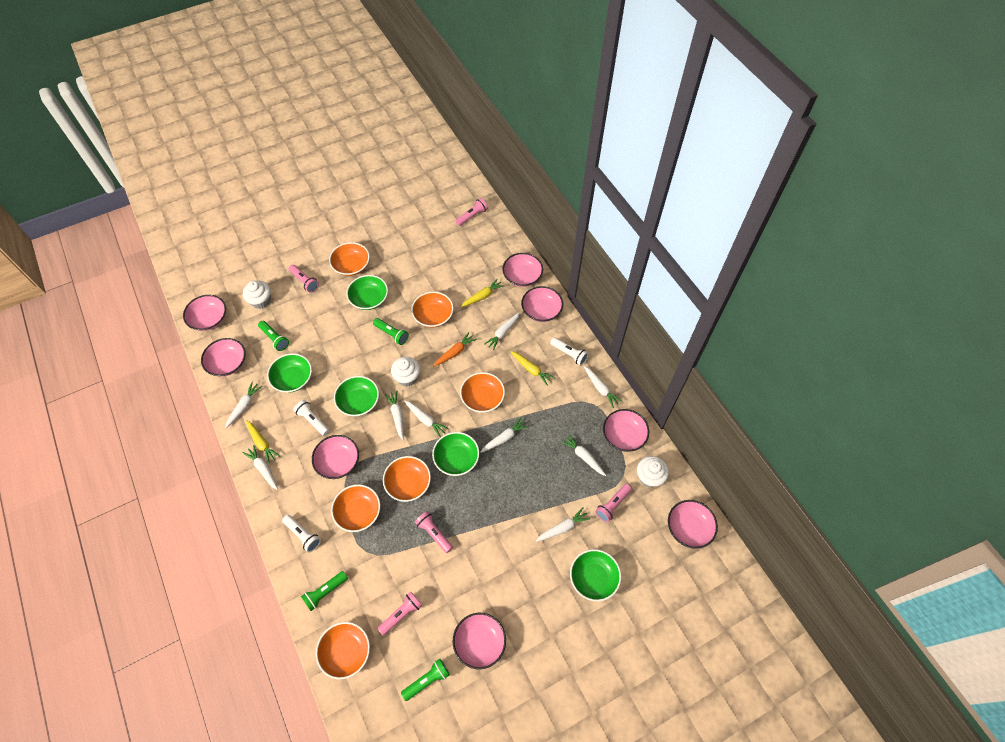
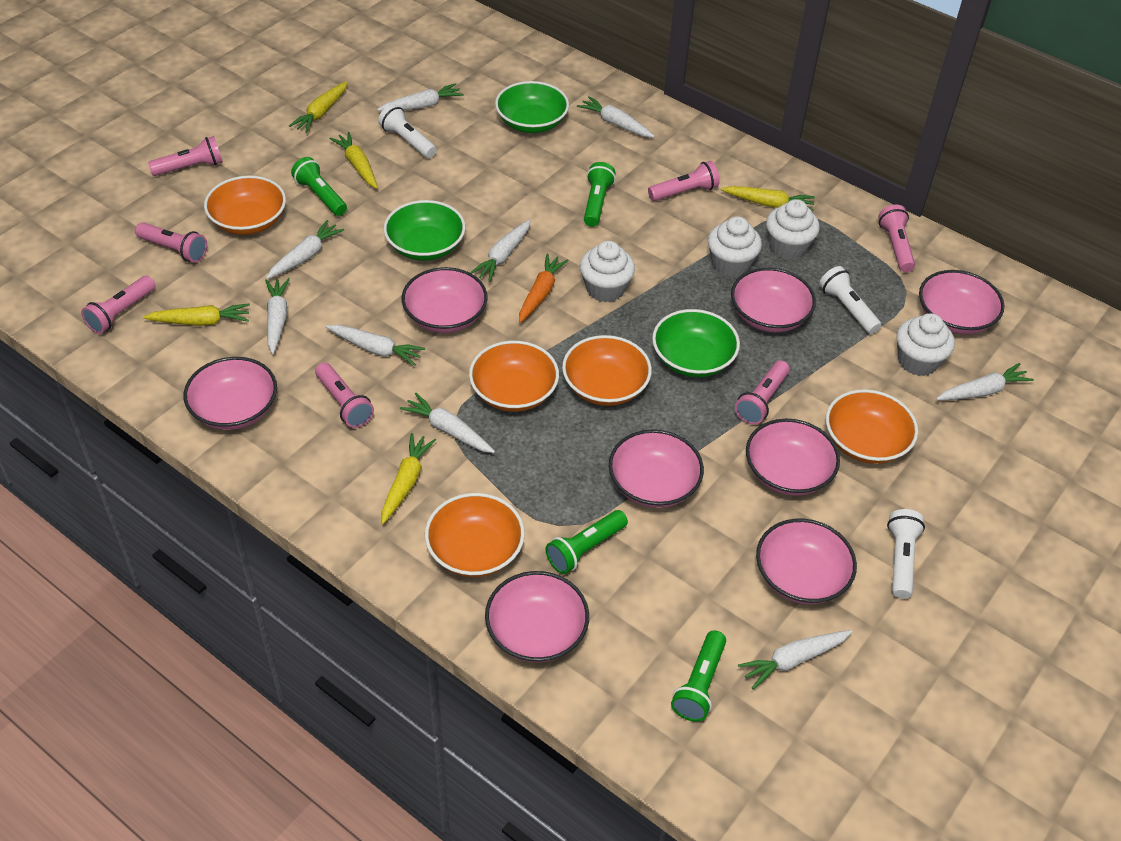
green bowl: 5 -> 3
orange bowl: 6 -> 5
pink flashlight: 5 -> 7
white cupcake: 3 -> 4
yellow carrot: 3 -> 5

